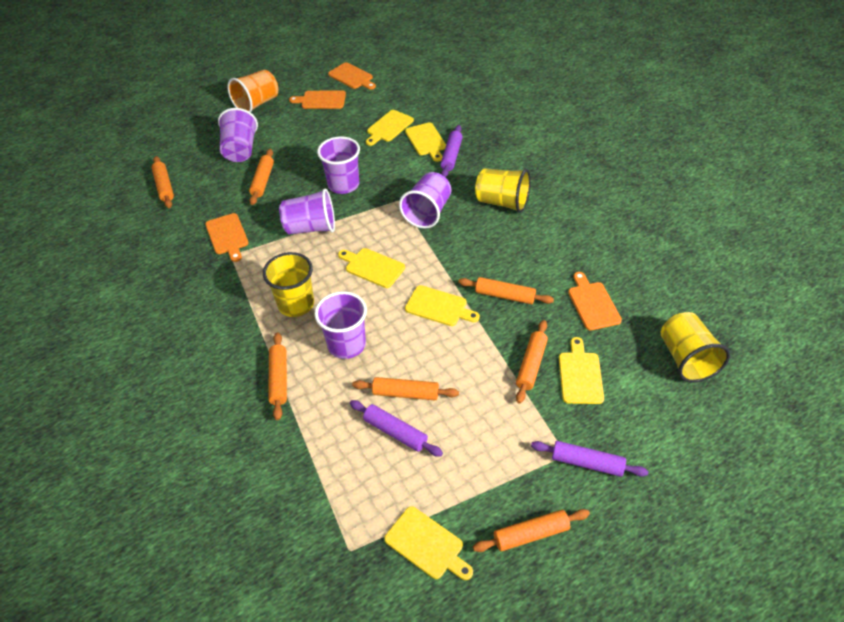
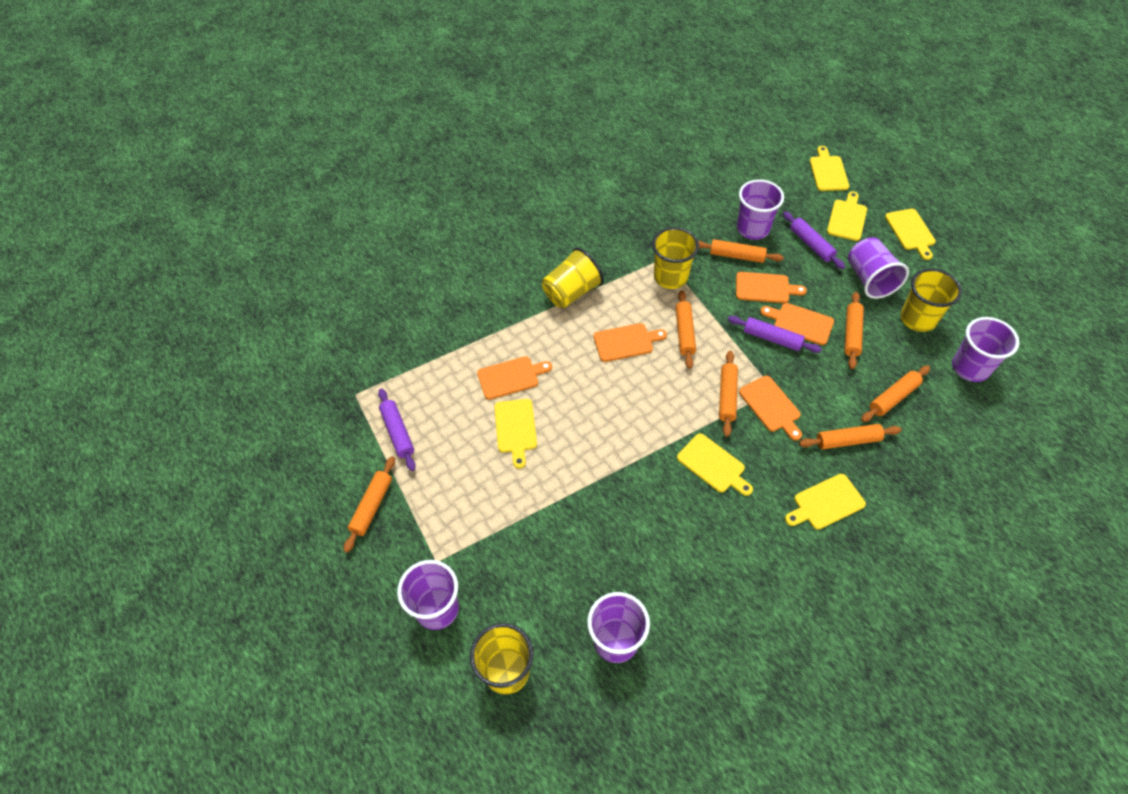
orange cup: 1 -> 0
orange cutting board: 4 -> 5
yellow cup: 3 -> 4

